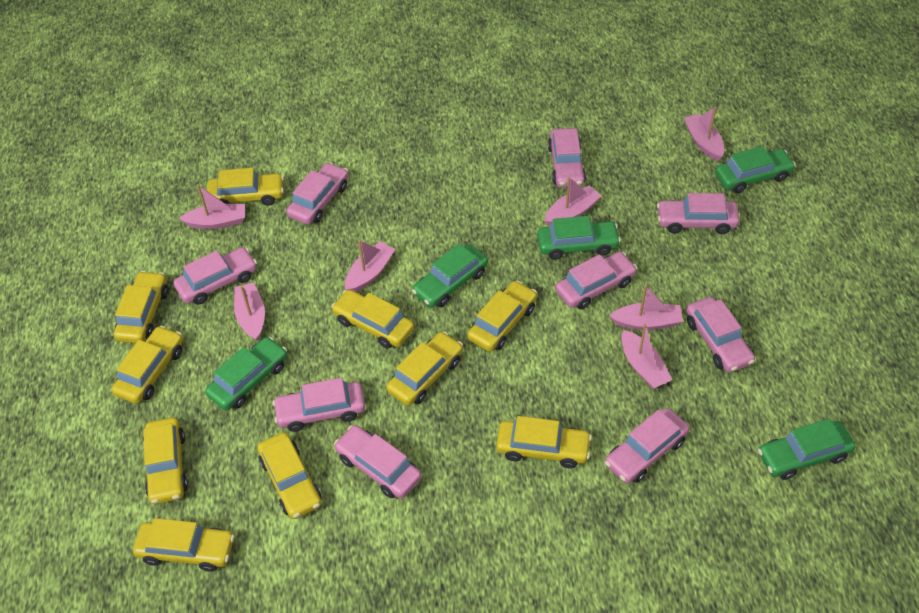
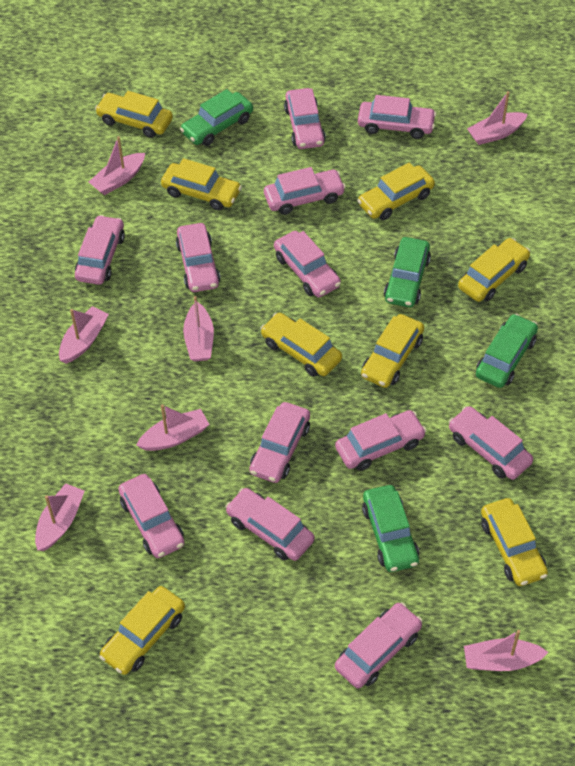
green car: 5 -> 4
pink car: 9 -> 12
yellow car: 10 -> 8

